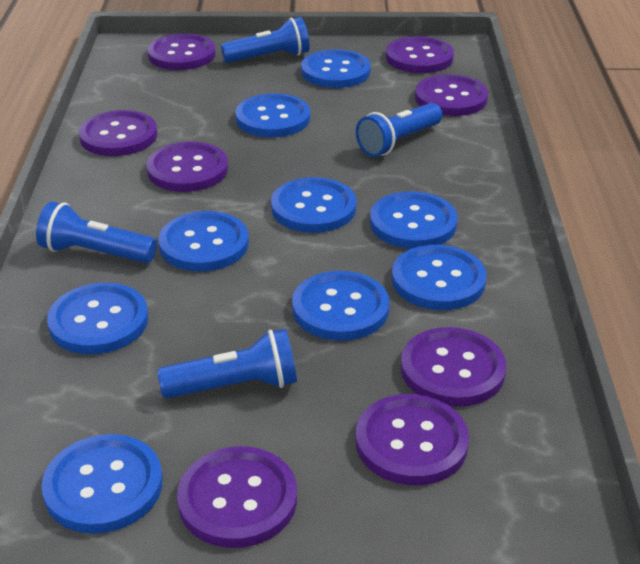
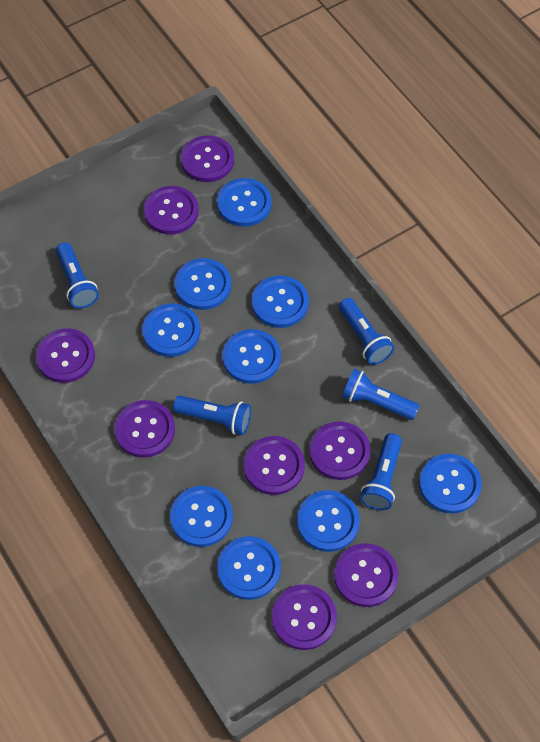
blue flashlight: 4 -> 5

